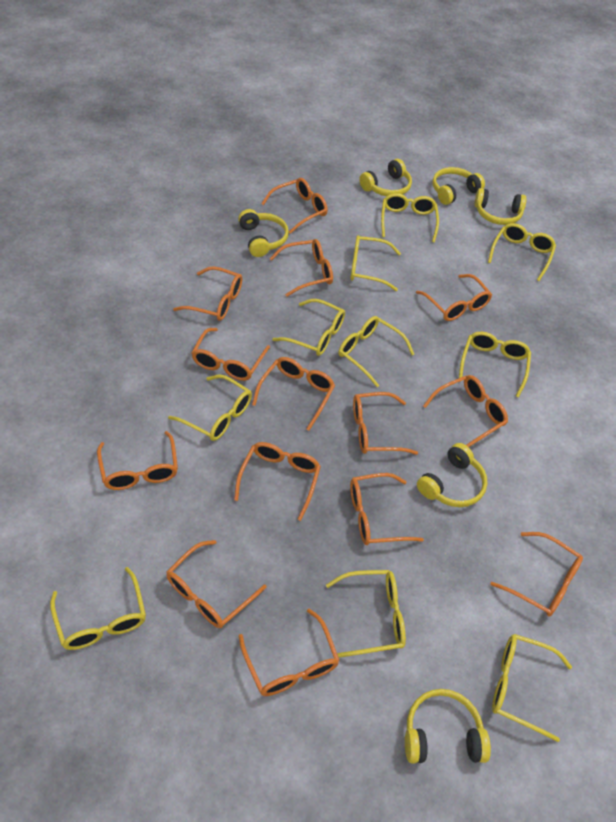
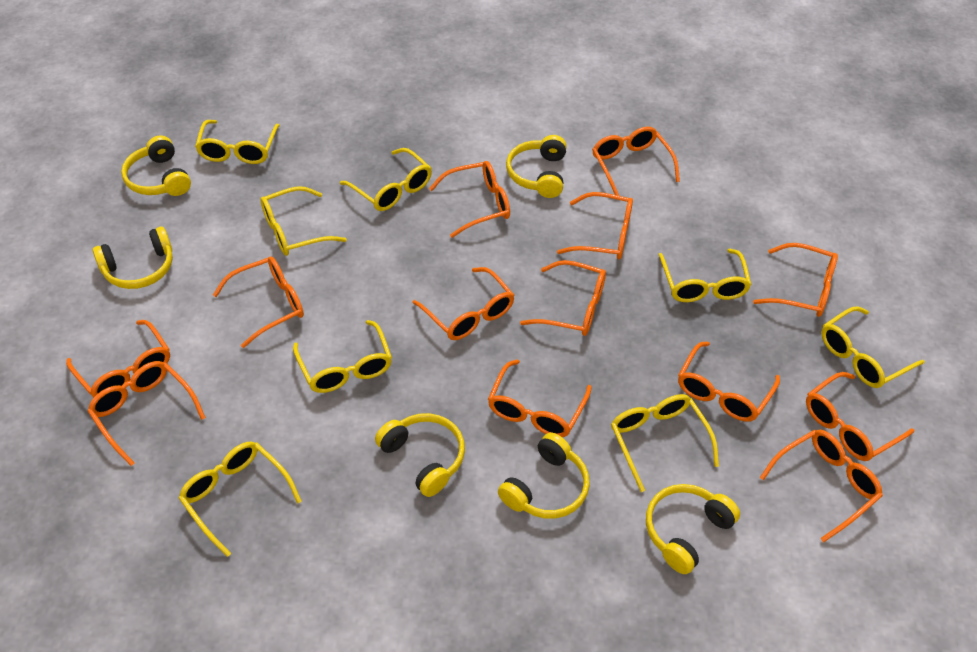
orange glasses: 14 -> 13
yellow glasses: 10 -> 8

